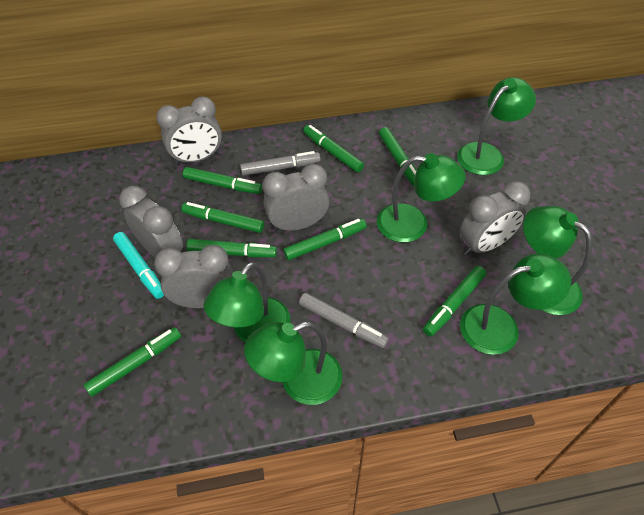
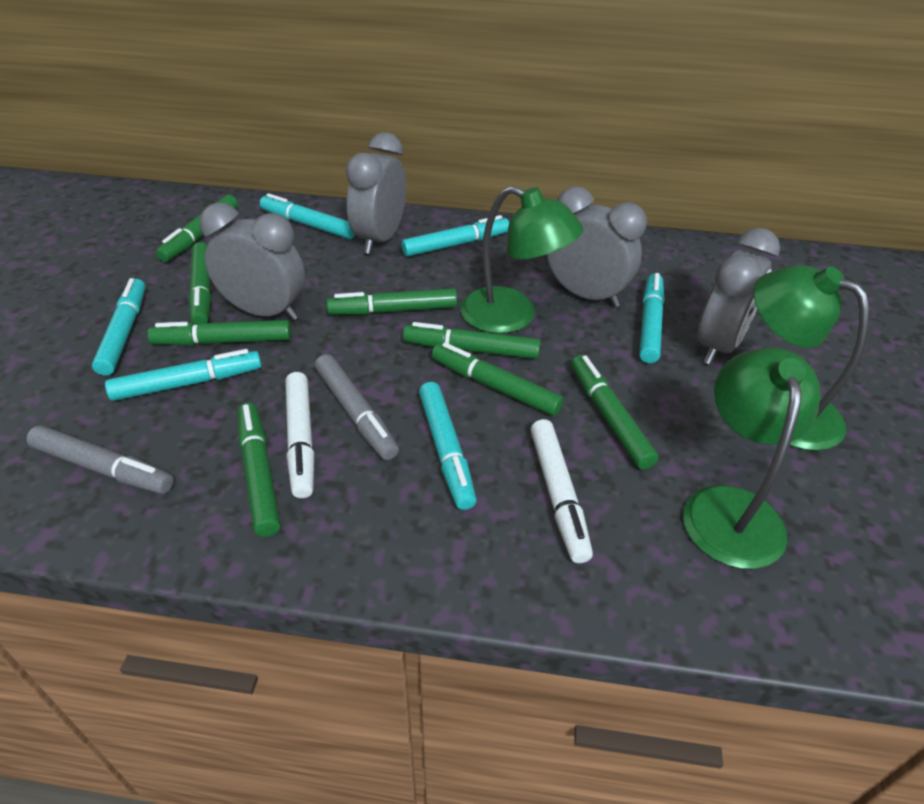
green lamp: 6 -> 3
grey clock: 5 -> 4
turquoise marker: 1 -> 6
white marker: 0 -> 2

